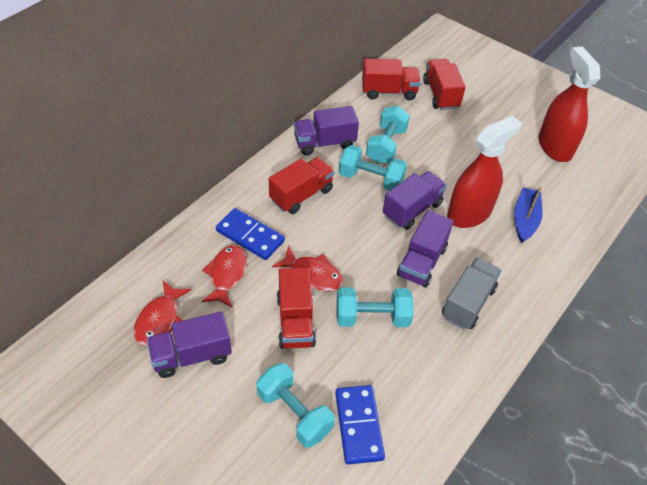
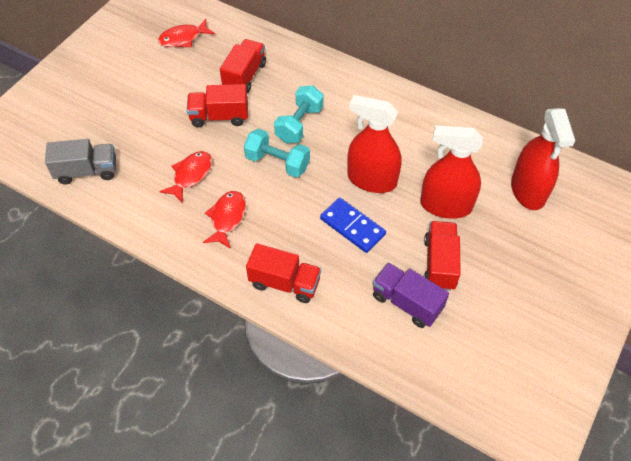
blue boat: 1 -> 0
blue domino: 2 -> 1
purple truck: 4 -> 1
red spray bottle: 2 -> 3
turquoise dumbbell: 4 -> 2

